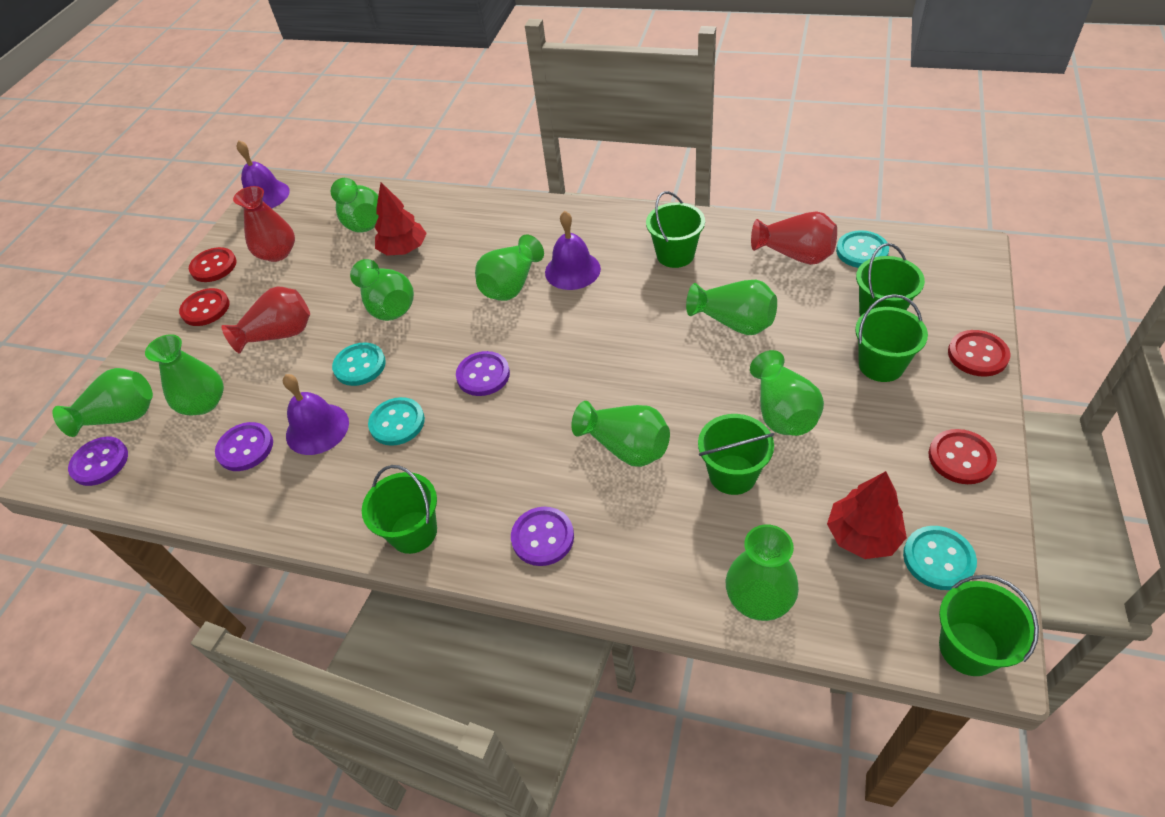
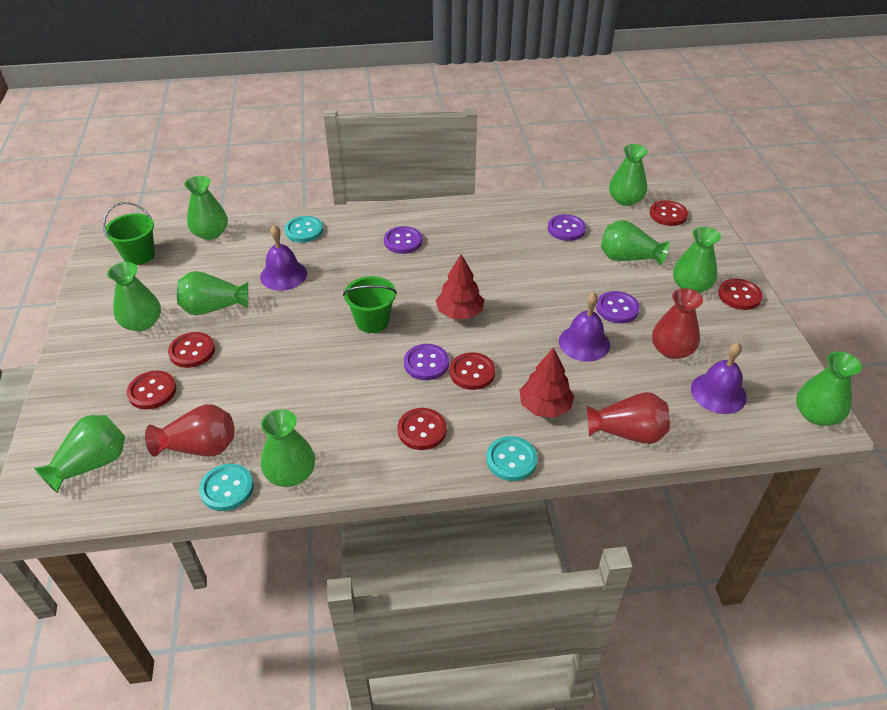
green bucket: 6 -> 2
red button: 4 -> 6
turquoise button: 4 -> 3

